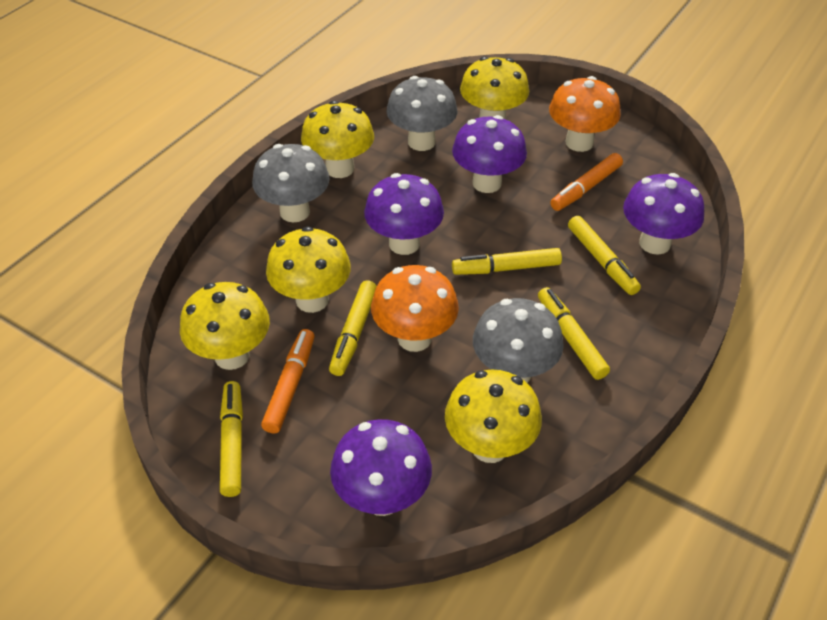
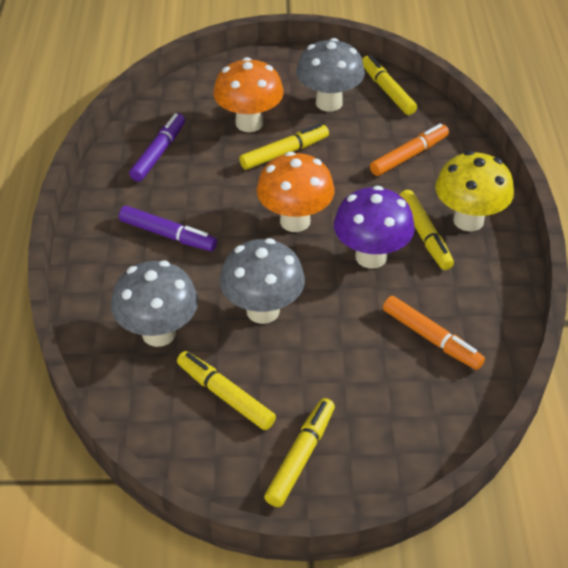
purple marker: 0 -> 2
purple mushroom: 4 -> 1
yellow mushroom: 5 -> 1

